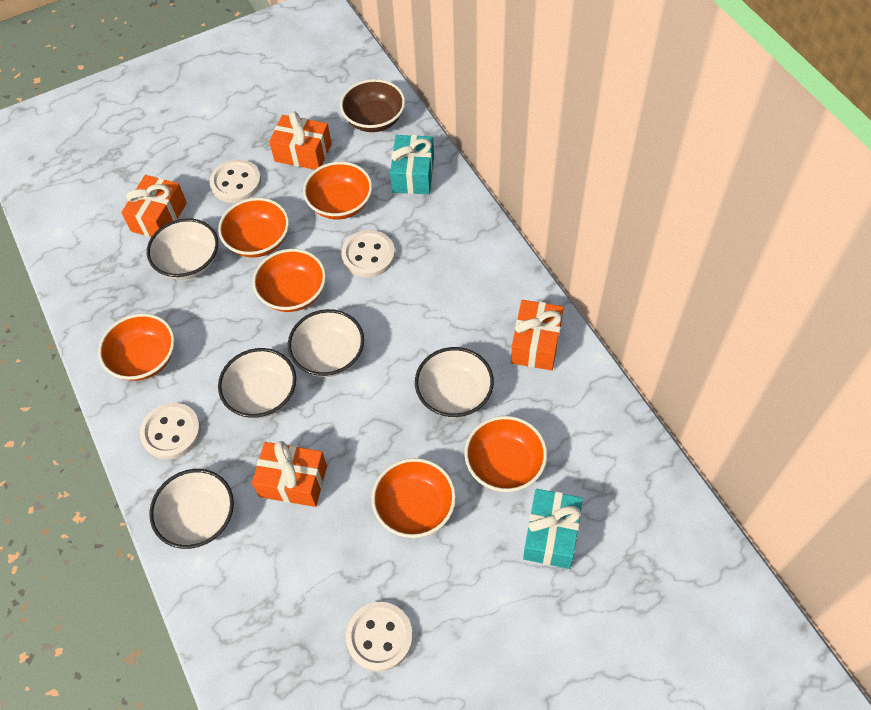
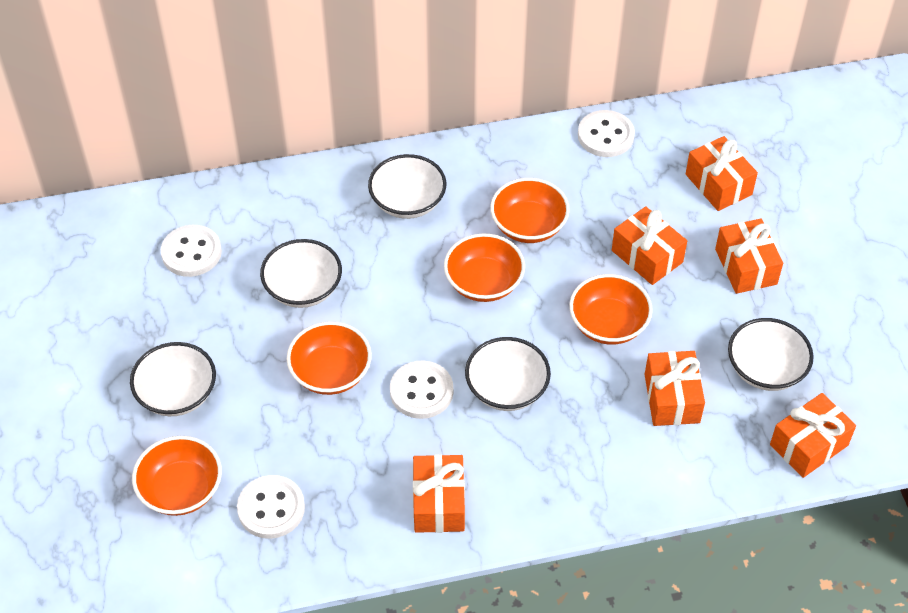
brown bowl: 1 -> 0
orange bowl: 6 -> 5
orange gift: 4 -> 6
turquoise gift: 2 -> 0

